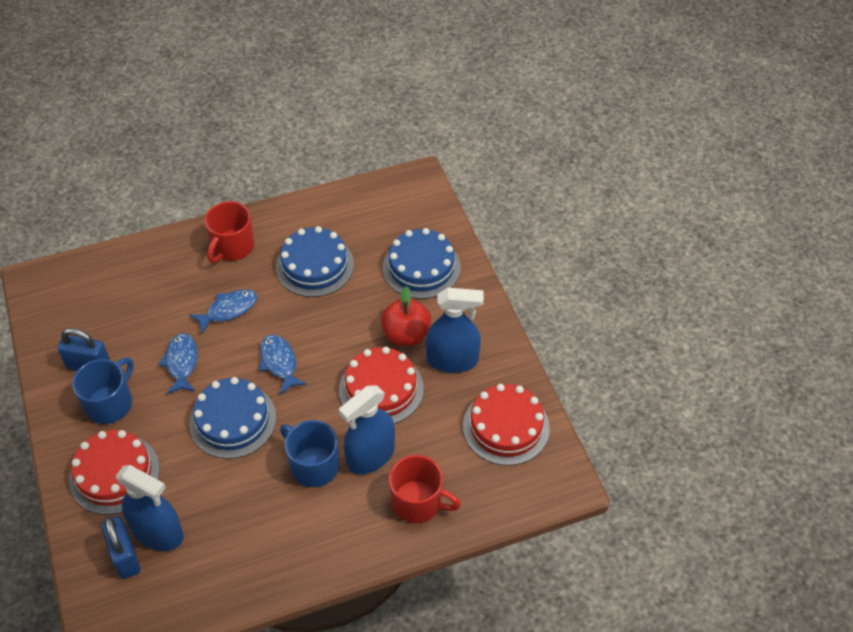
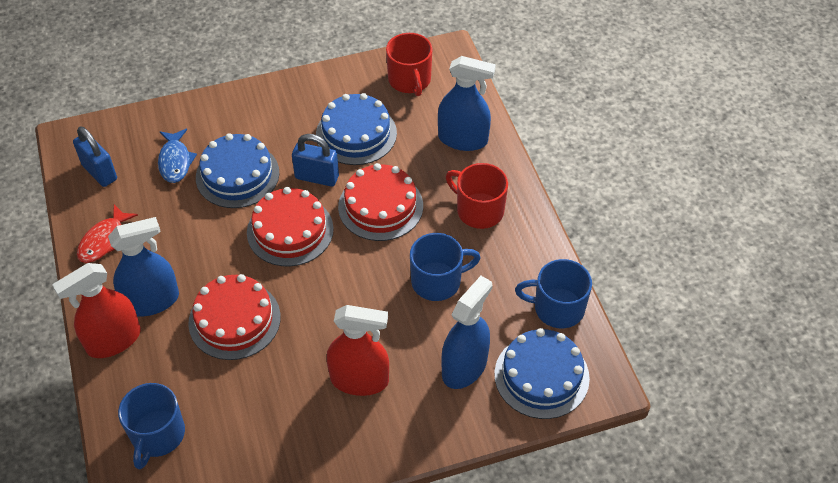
blue fish: 3 -> 1
blue mug: 2 -> 3
red apple: 1 -> 0
red fish: 0 -> 1
red spray bottle: 0 -> 2

